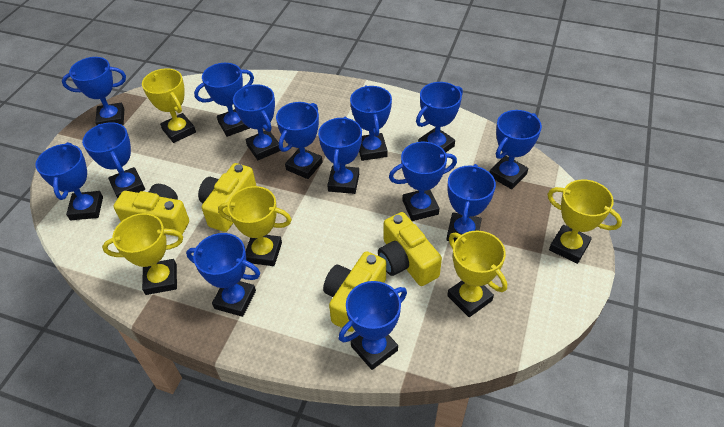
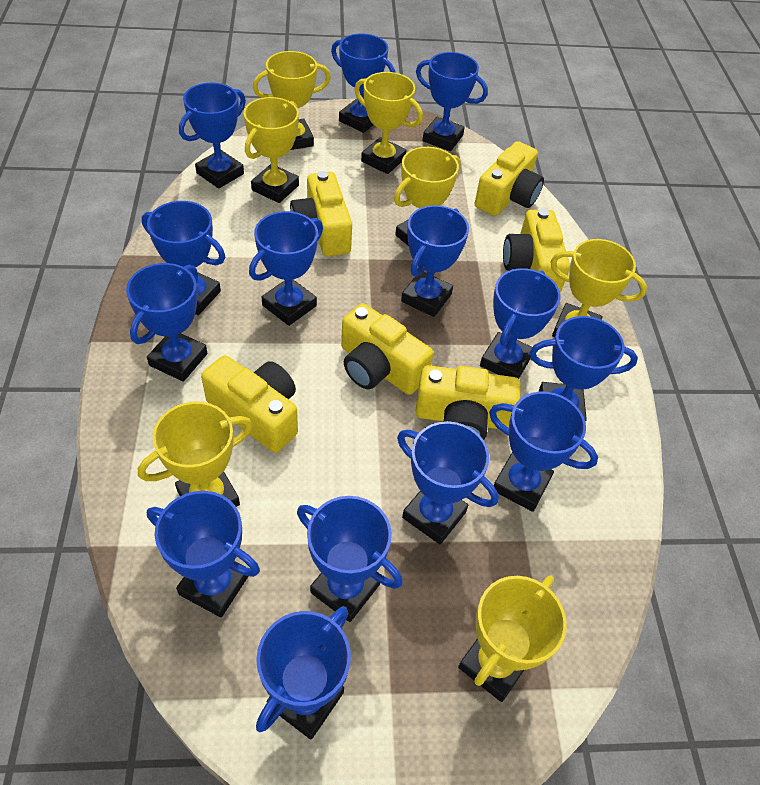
yellow camera: 4 -> 6
yellow trophy: 5 -> 7

